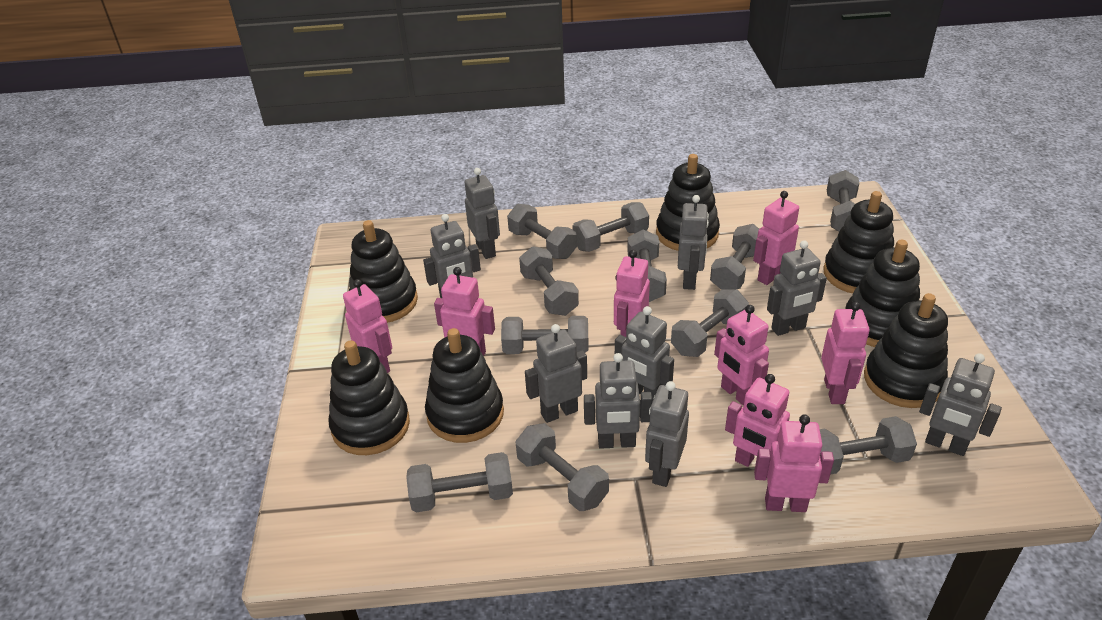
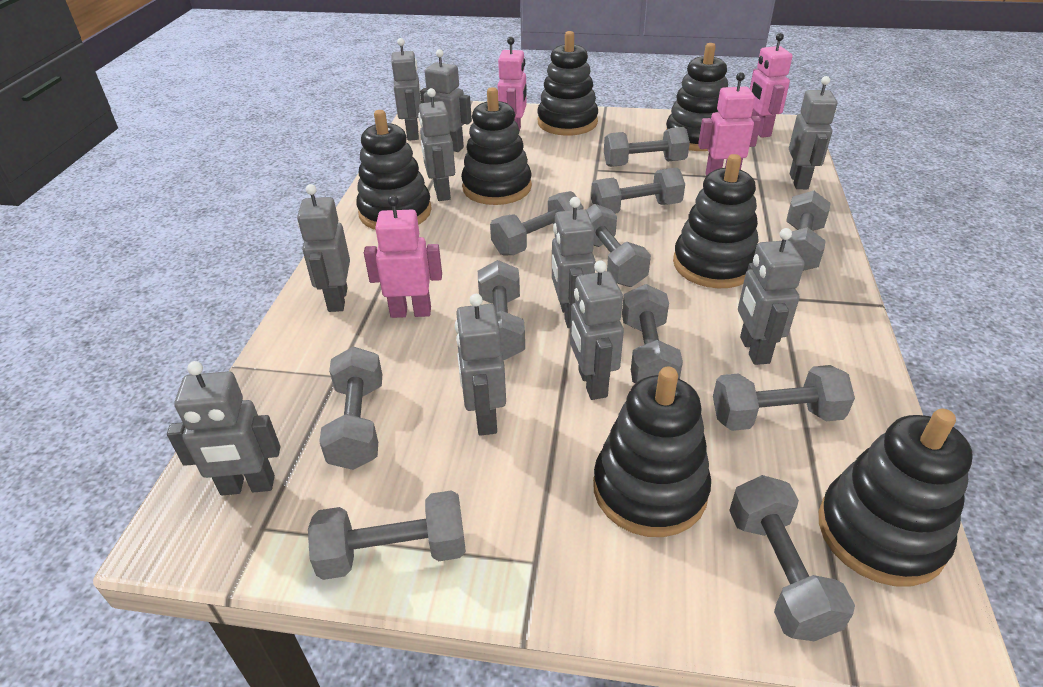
grey robot: 9 -> 10
pink robot: 8 -> 4

